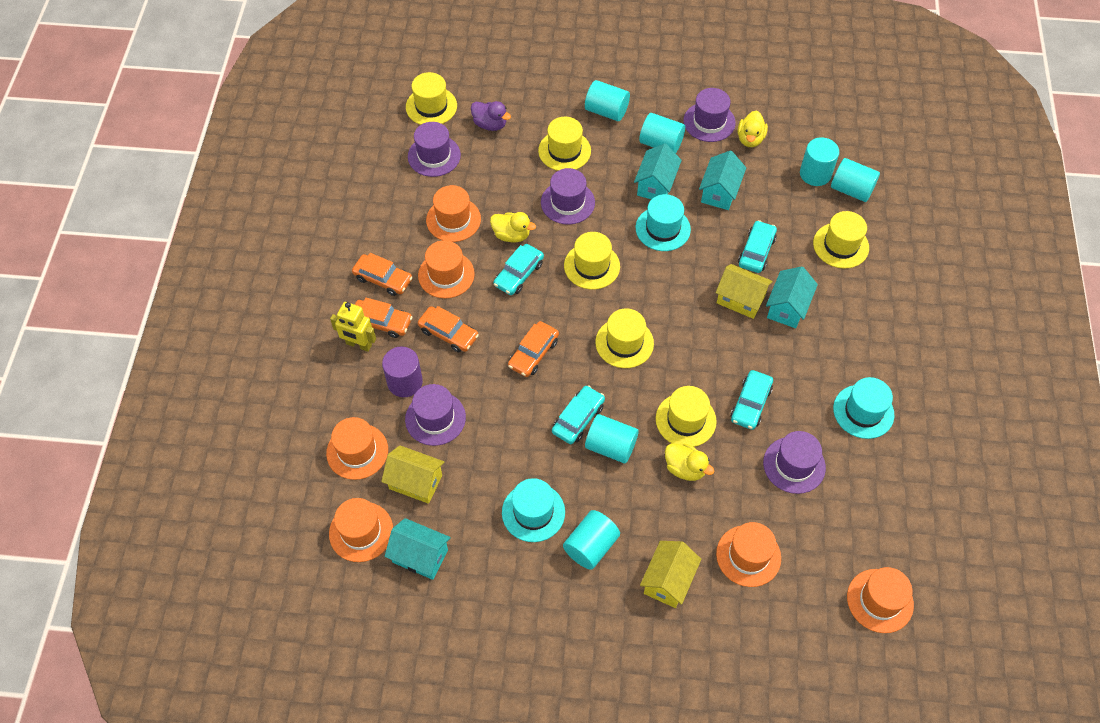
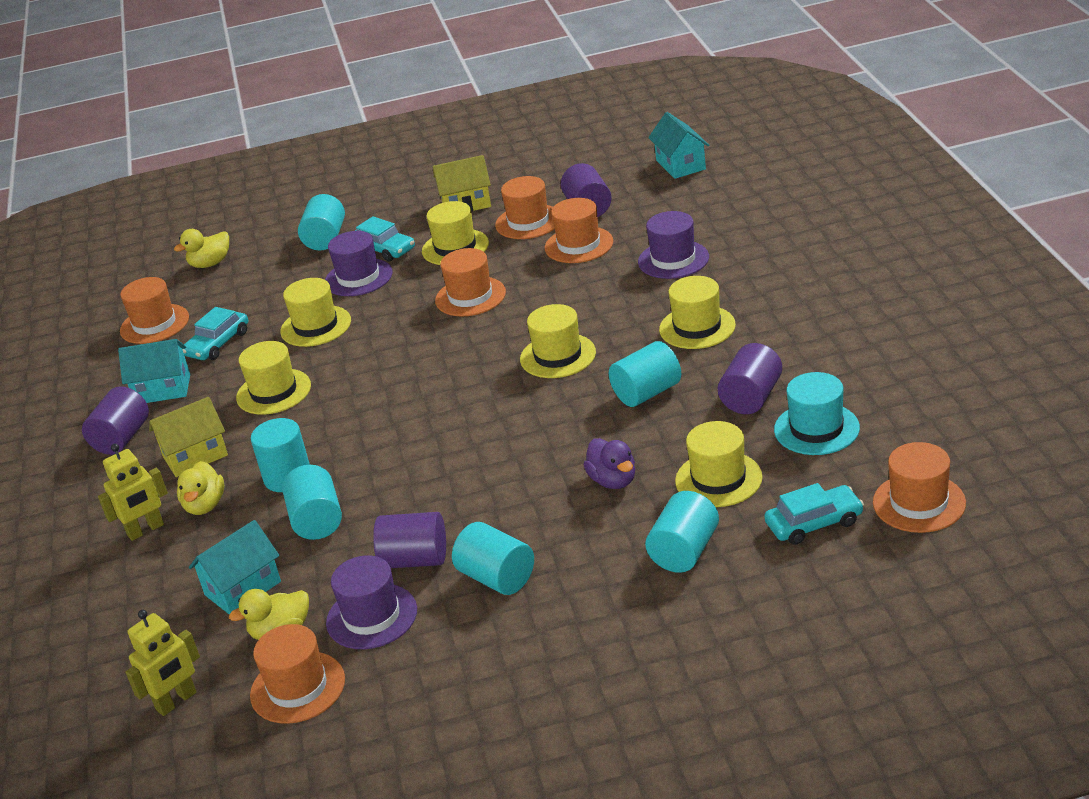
orange car: 4 -> 0
purple cylinder: 1 -> 4
purple hat: 5 -> 3
turquoise car: 4 -> 3
turquoise hat: 3 -> 1
turquoise house: 4 -> 3
yellow house: 3 -> 2
yellow robot: 1 -> 2

